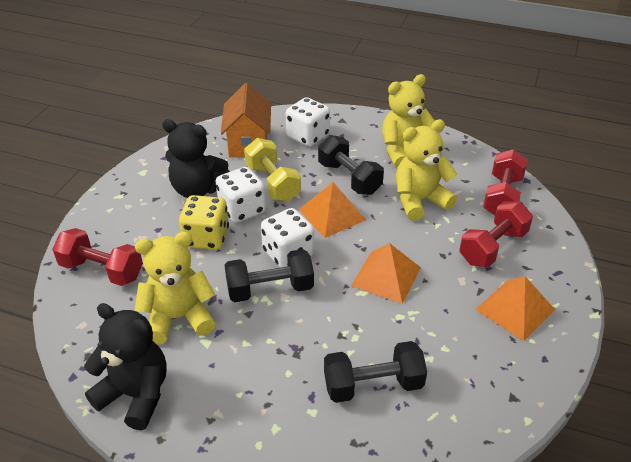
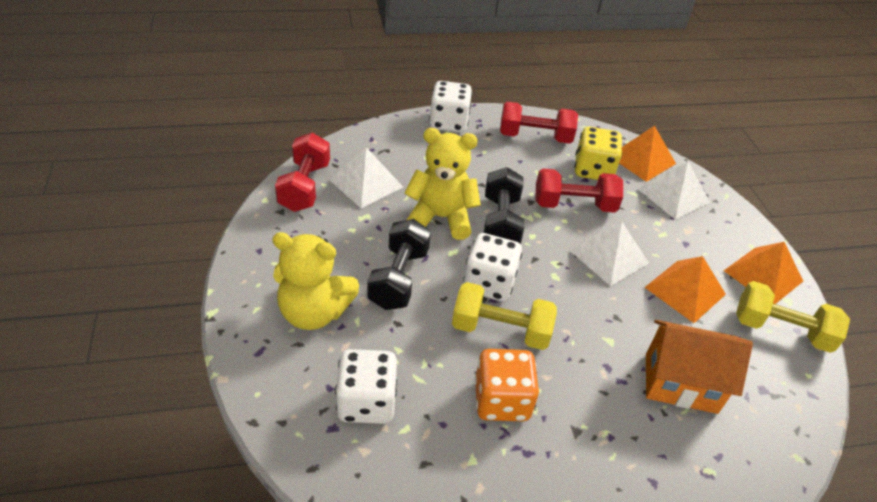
black dumbbell: 3 -> 2
black teddy bear: 2 -> 0
orange dice: 0 -> 1
white pyramid: 0 -> 3
yellow dumbbell: 1 -> 2
yellow teddy bear: 3 -> 2

